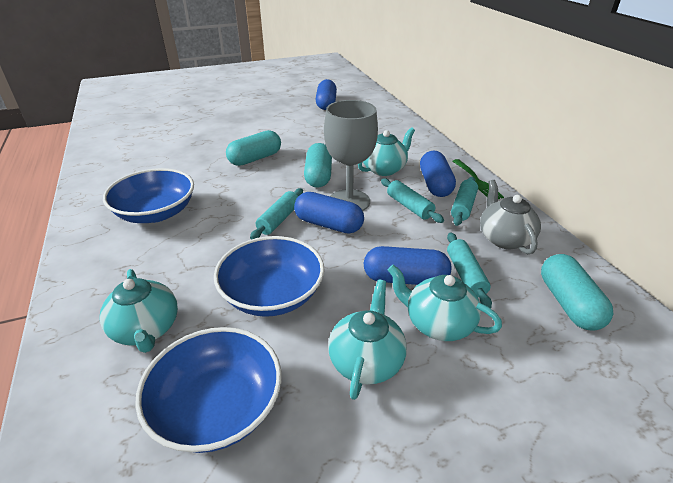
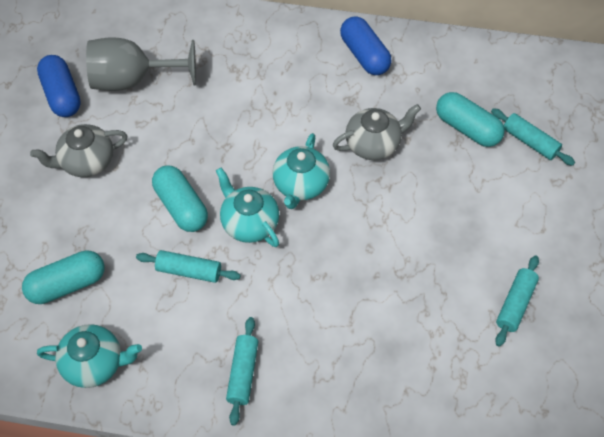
blue bowl: 3 -> 0
blue capsule: 4 -> 2
green fork: 1 -> 0
grey teapot: 1 -> 2
turquoise teapot: 4 -> 3

